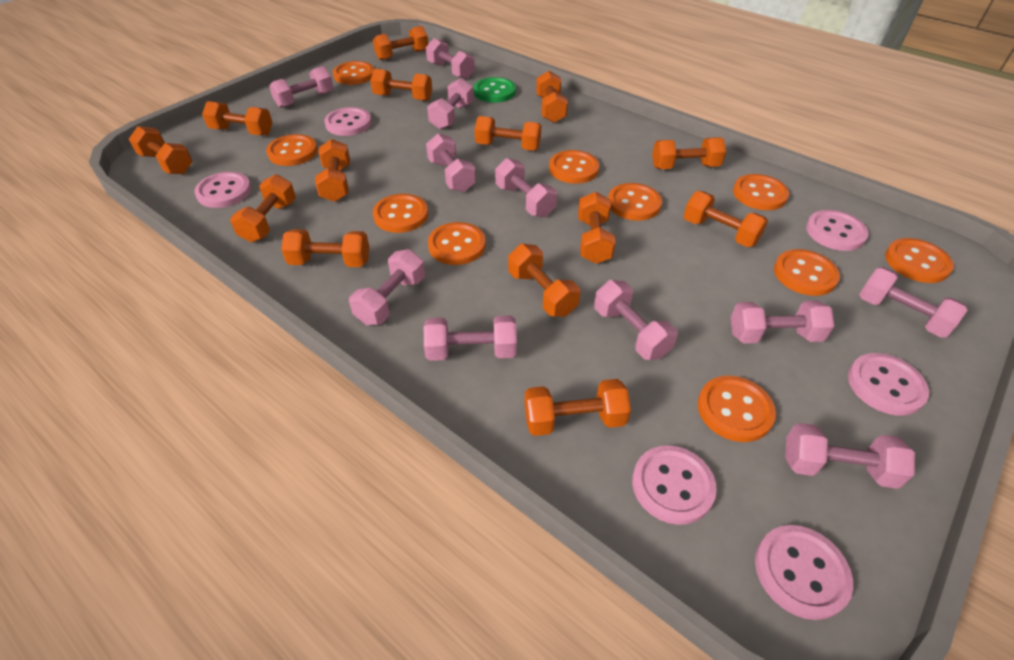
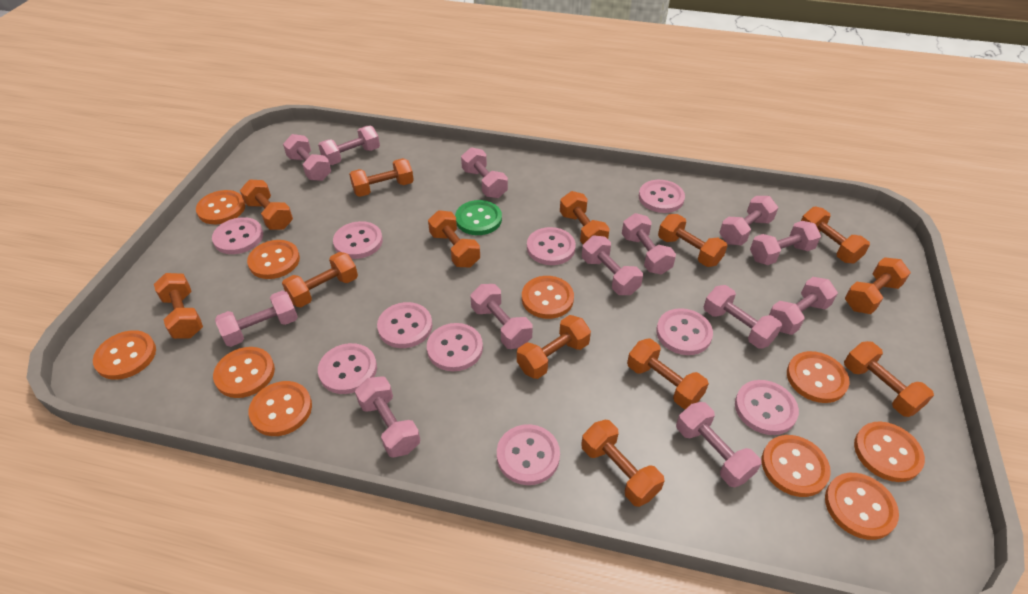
orange dumbbell: 14 -> 13
pink button: 6 -> 10
pink dumbbell: 11 -> 13

